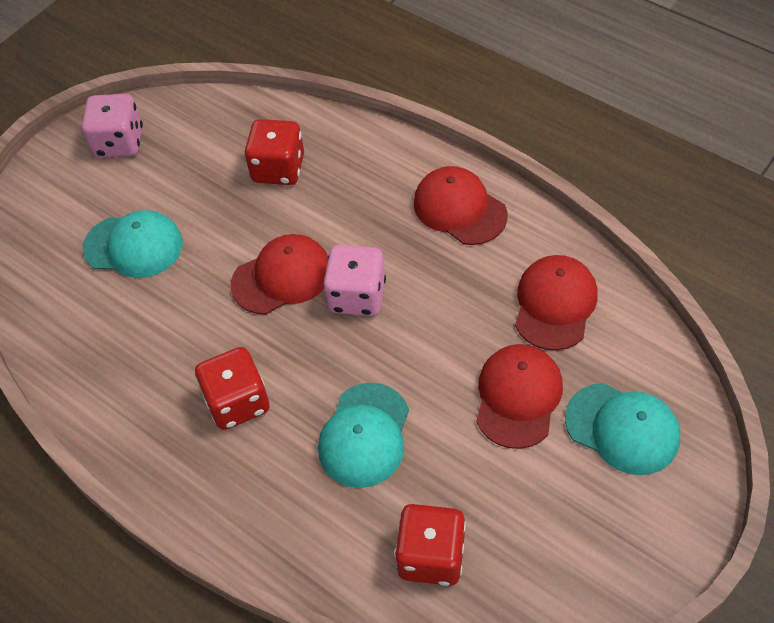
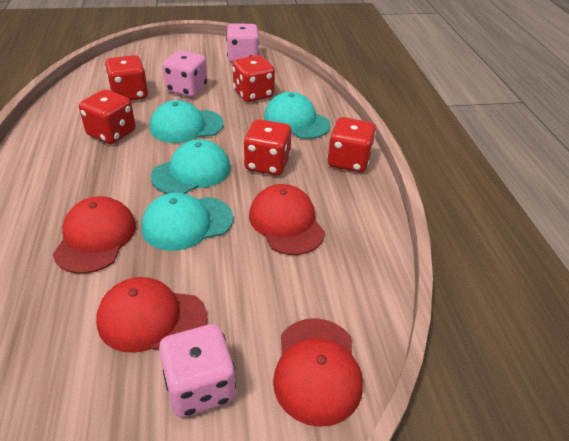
pink dice: 2 -> 3
red dice: 3 -> 5
turquoise cap: 3 -> 4

